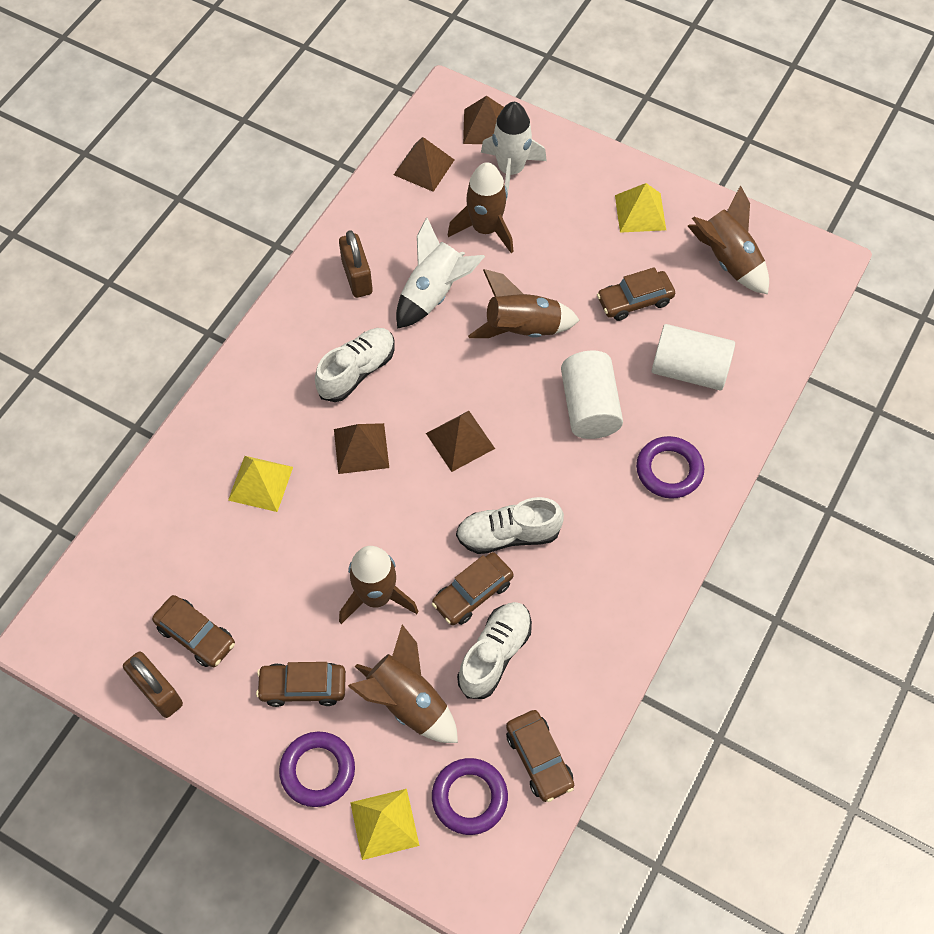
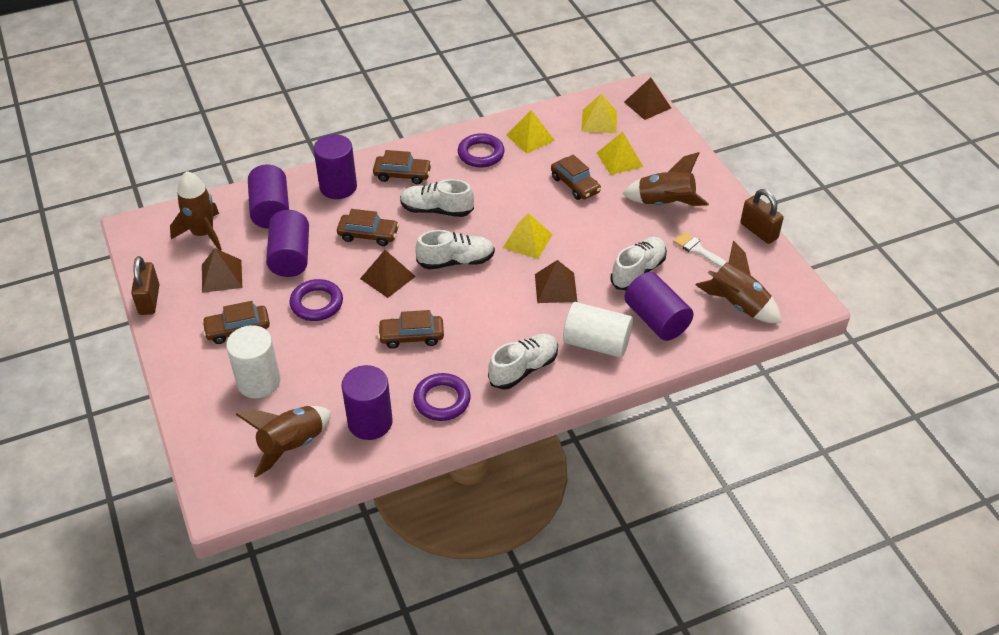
brown rocket: 5 -> 4
purple cylinder: 0 -> 5
white brush: 0 -> 1
white rocket: 2 -> 0
white shoe: 3 -> 4
yellow pyramid: 3 -> 4

